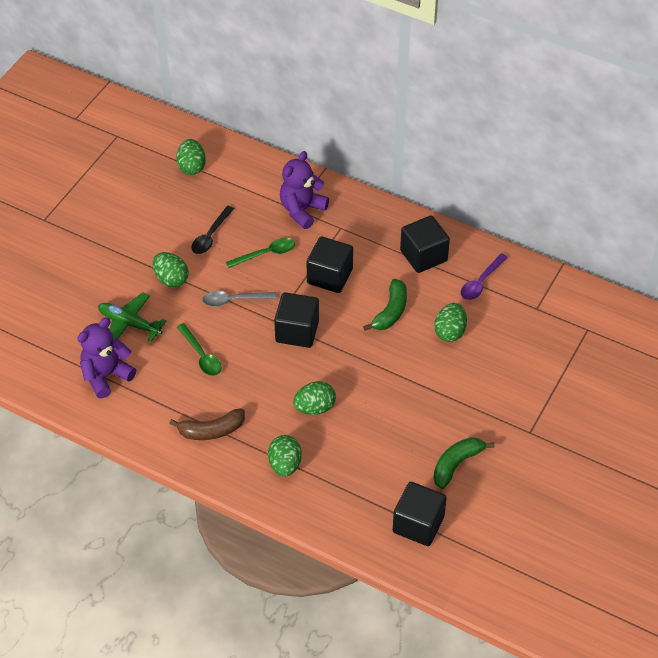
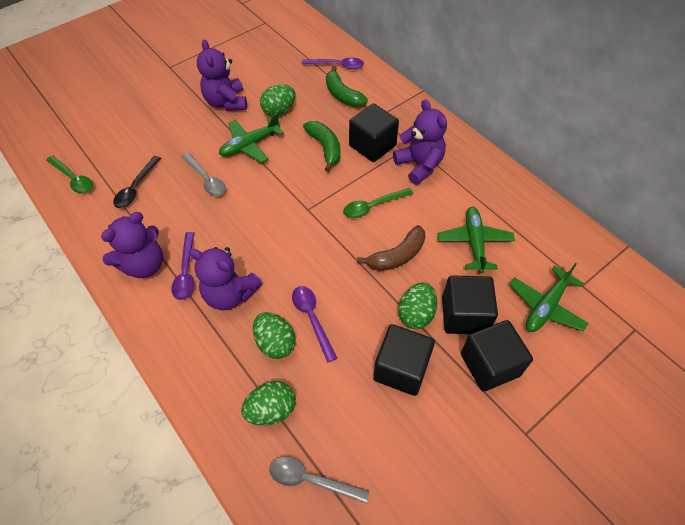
green egg: 5 -> 4
green plane: 1 -> 3
grey spoon: 1 -> 2
purple spoon: 1 -> 3
purple teddy bear: 2 -> 4

